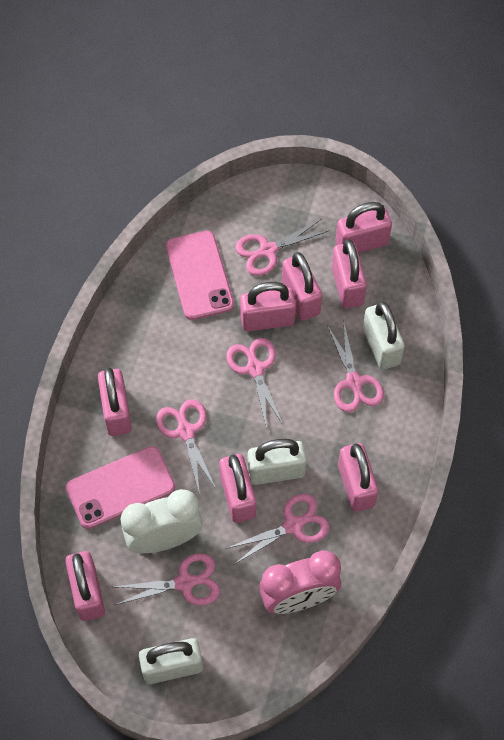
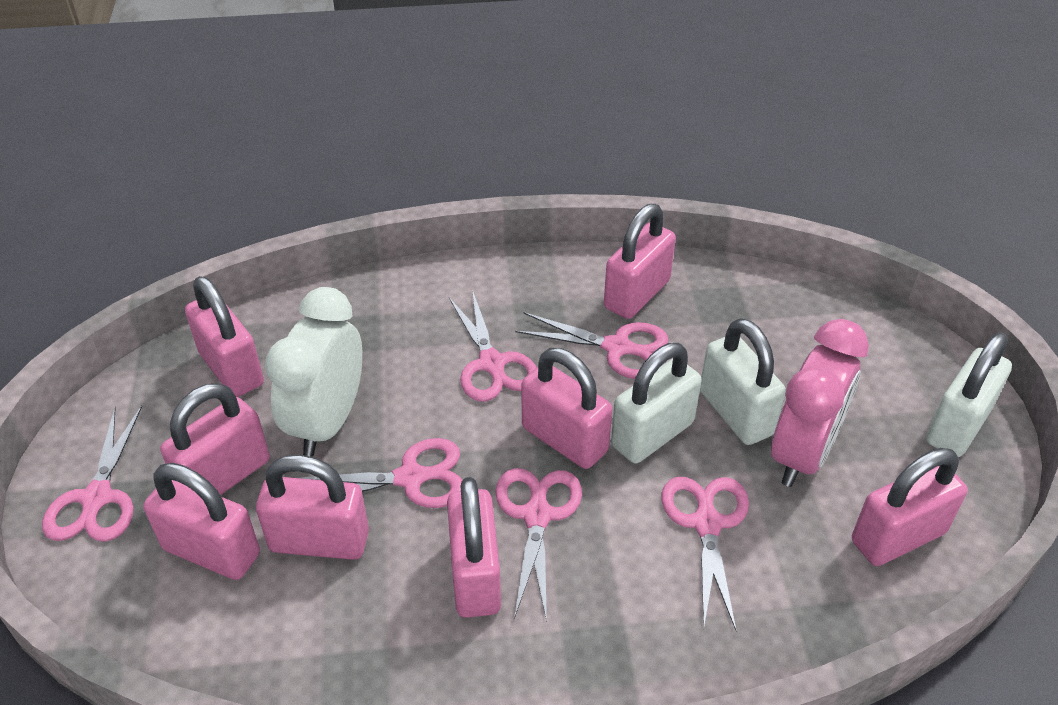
pink phone: 2 -> 0

